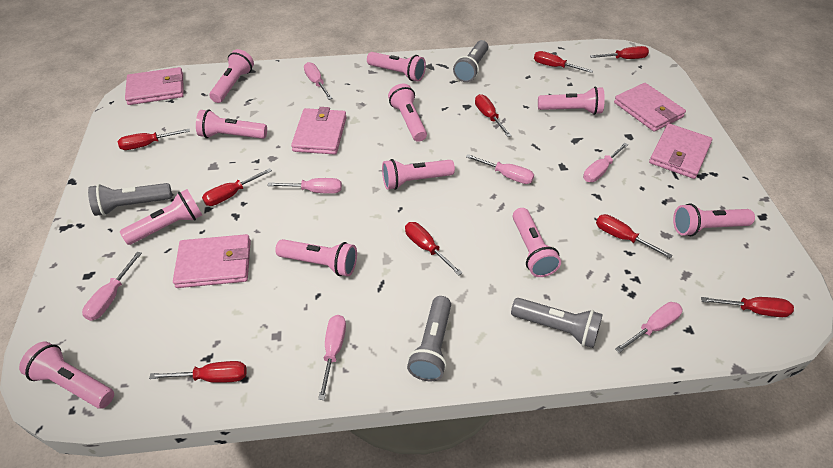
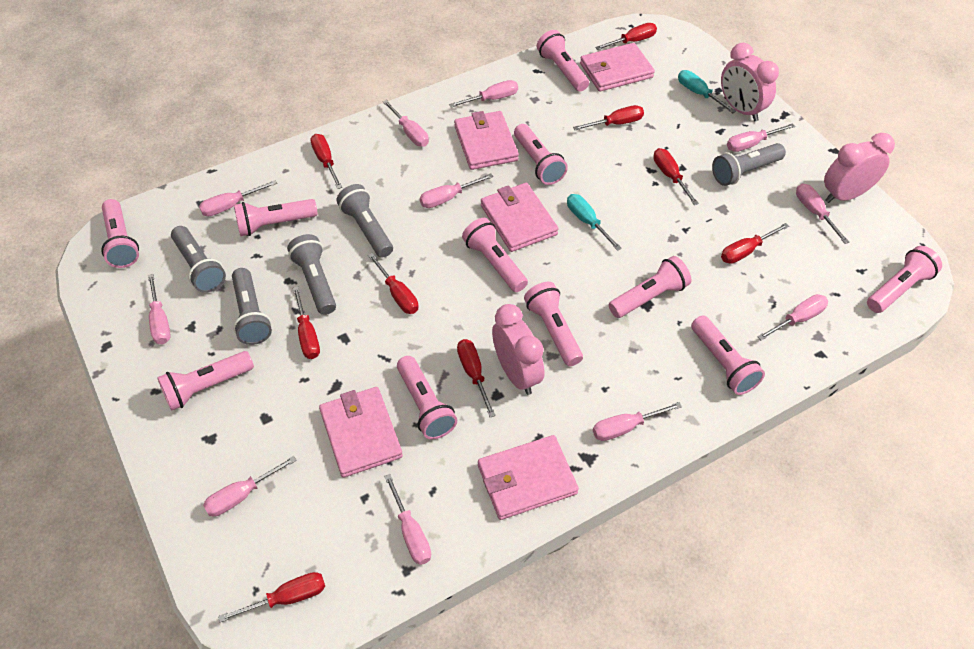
grey flashlight: 4 -> 5
pink clock: 0 -> 3
pink screwdriver: 7 -> 11
turquoise screwdriver: 0 -> 2

